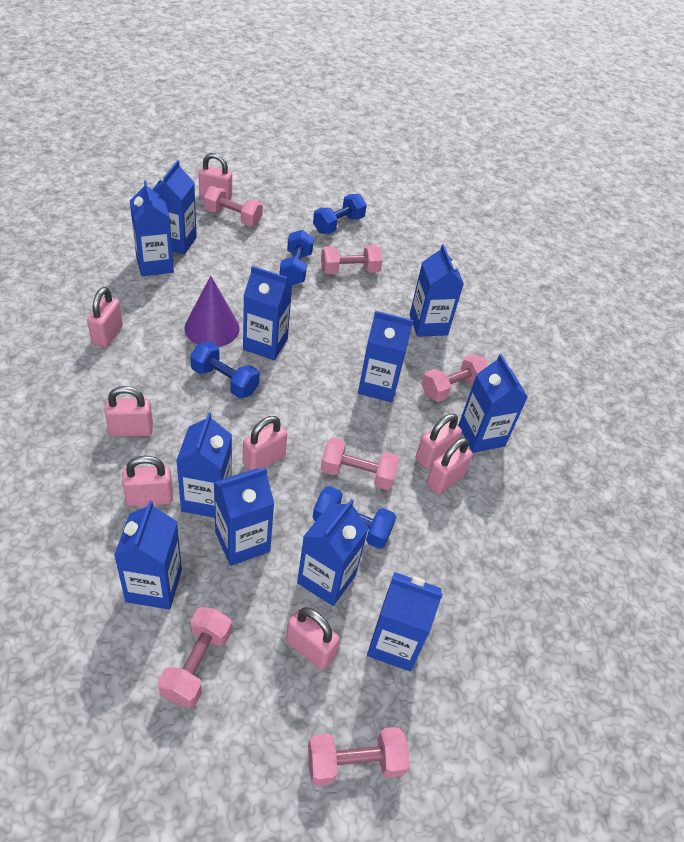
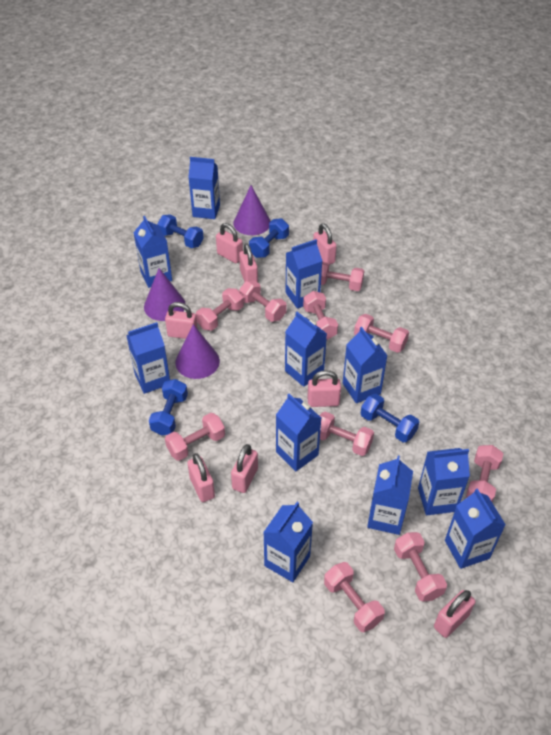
pink dumbbell: 6 -> 10
purple cone: 1 -> 3

